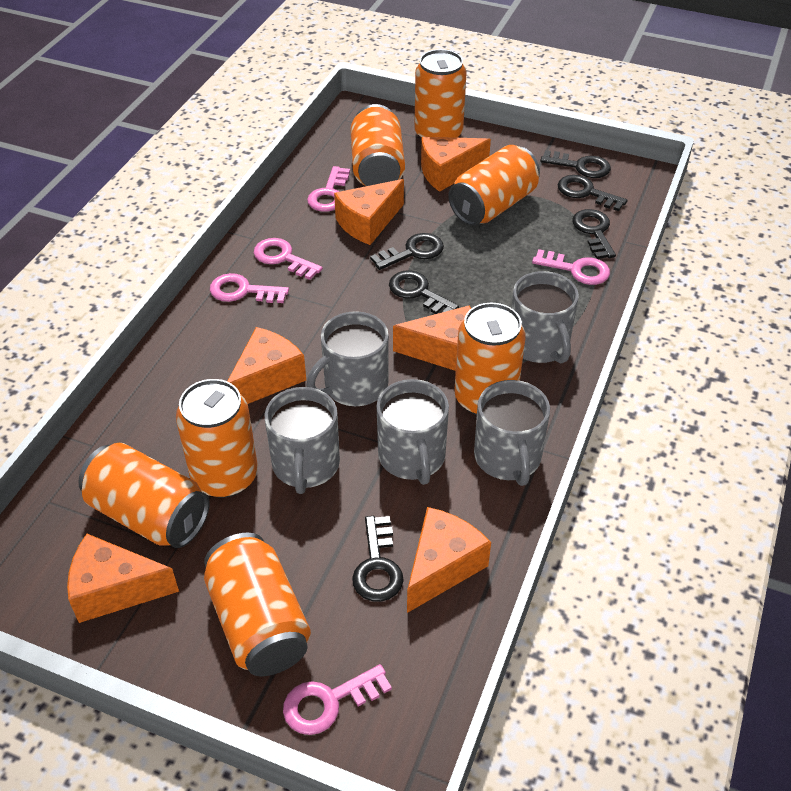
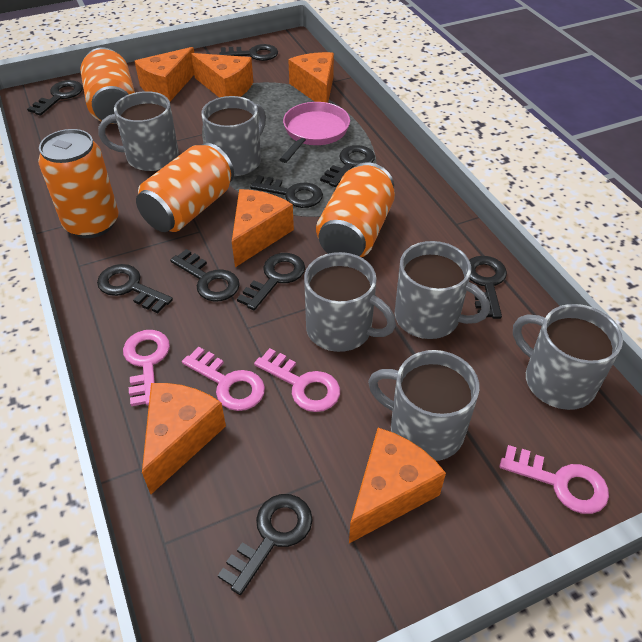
black key: 6 -> 9
grey mug: 5 -> 6
orange can: 7 -> 4
pink key: 5 -> 4
pink pan: 0 -> 1

